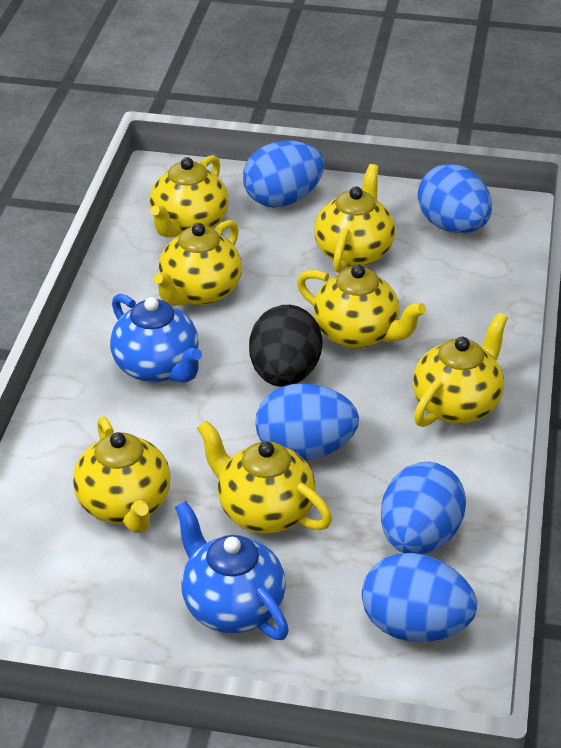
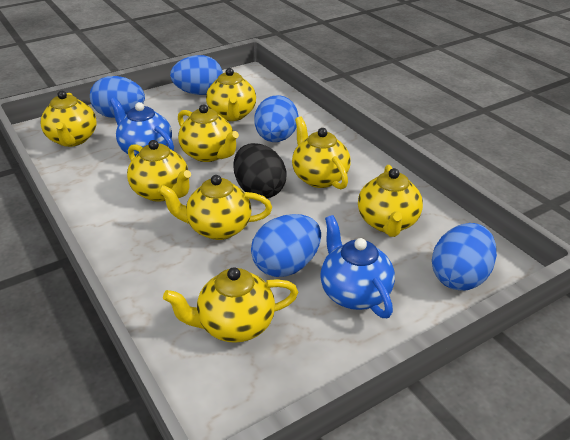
yellow teapot: 7 -> 8

